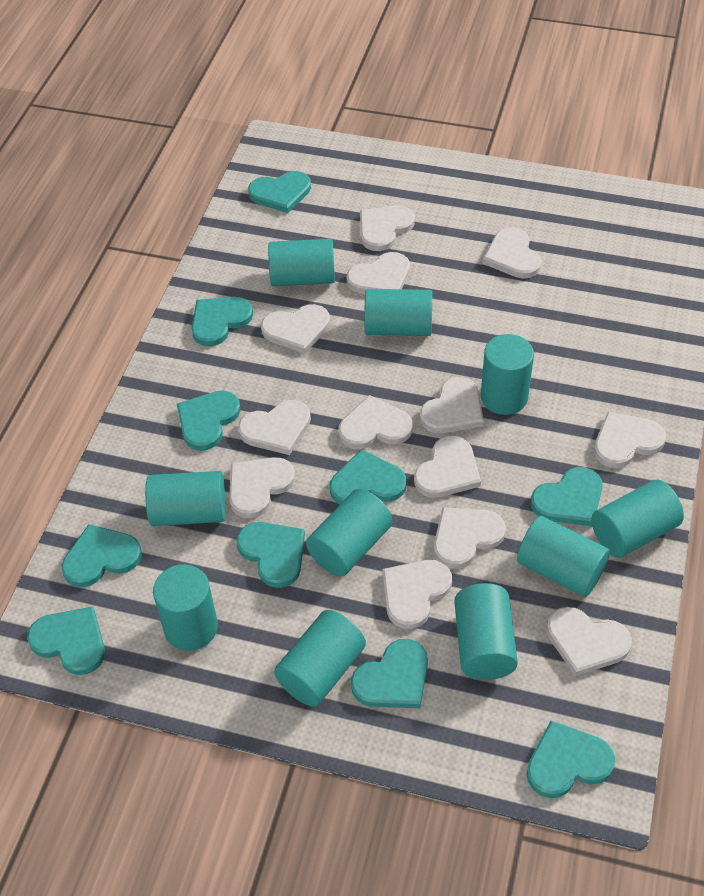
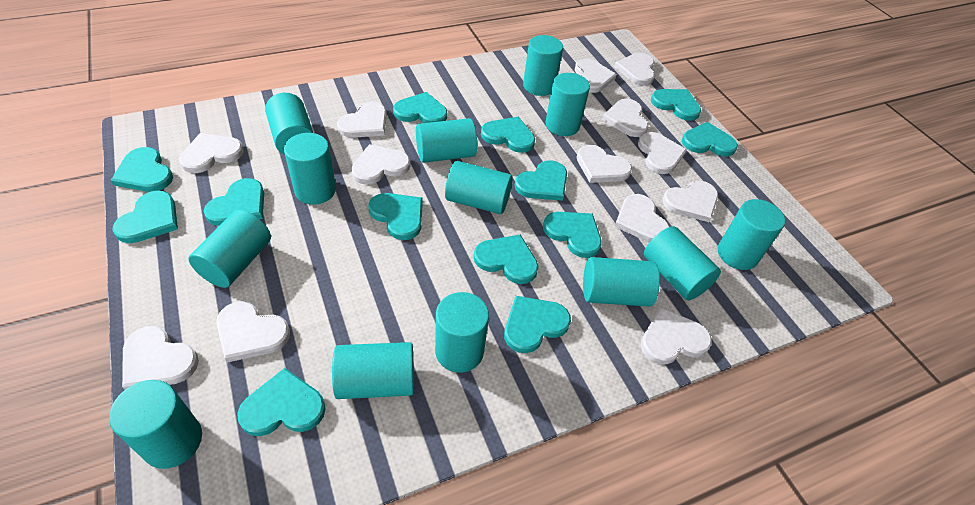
turquoise cylinder: 10 -> 13
turquoise heart: 10 -> 13

